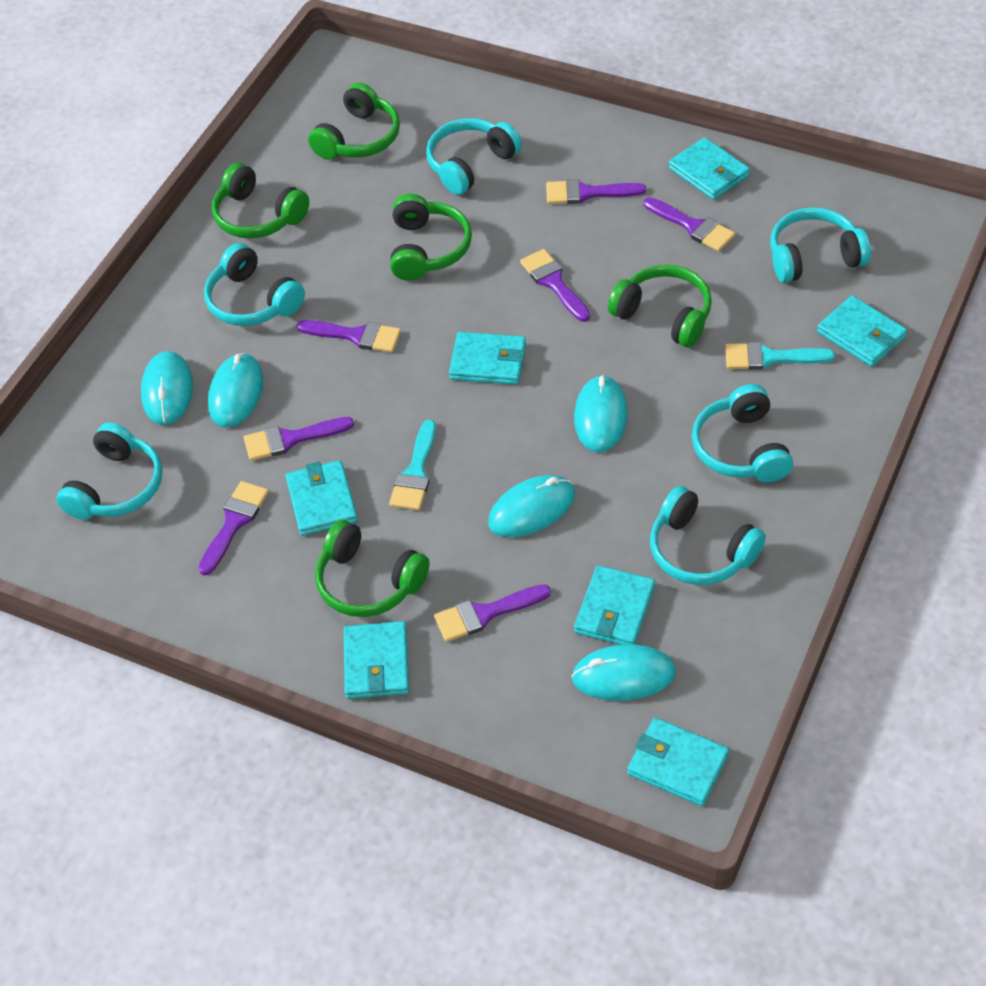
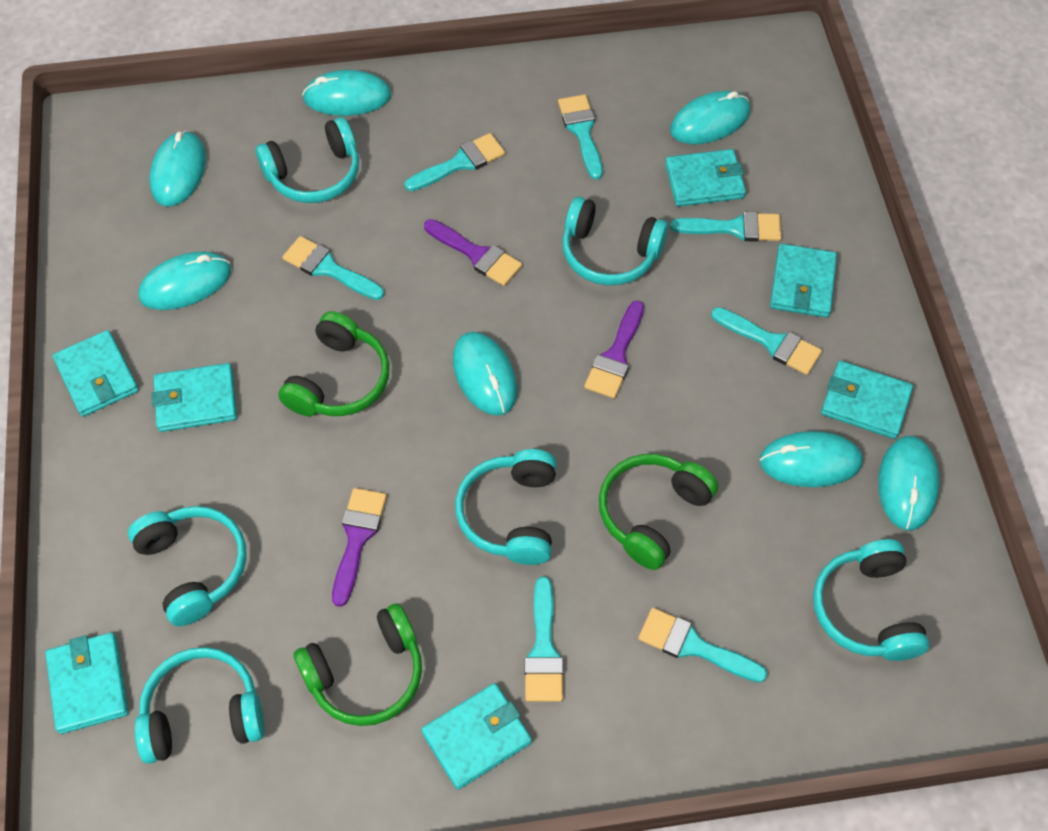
green headphones: 5 -> 3
purple brush: 7 -> 3
turquoise brush: 2 -> 7
turquoise mouse: 5 -> 7

